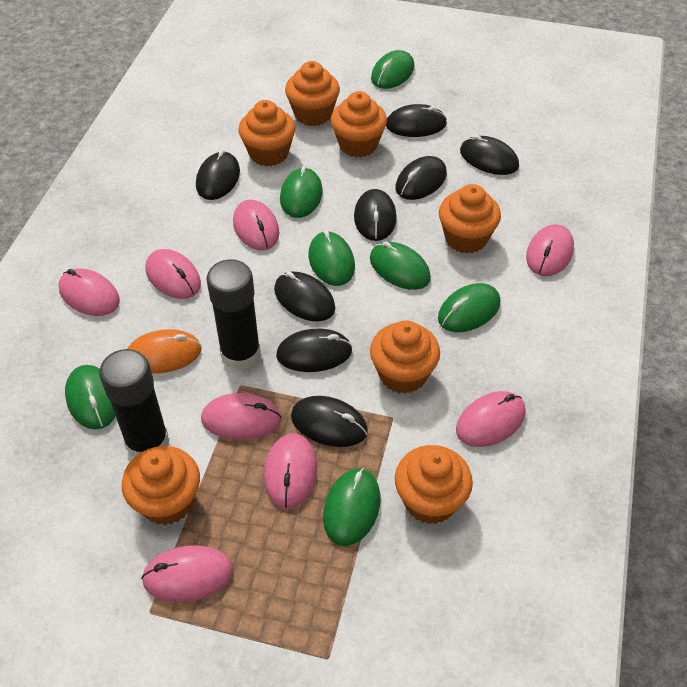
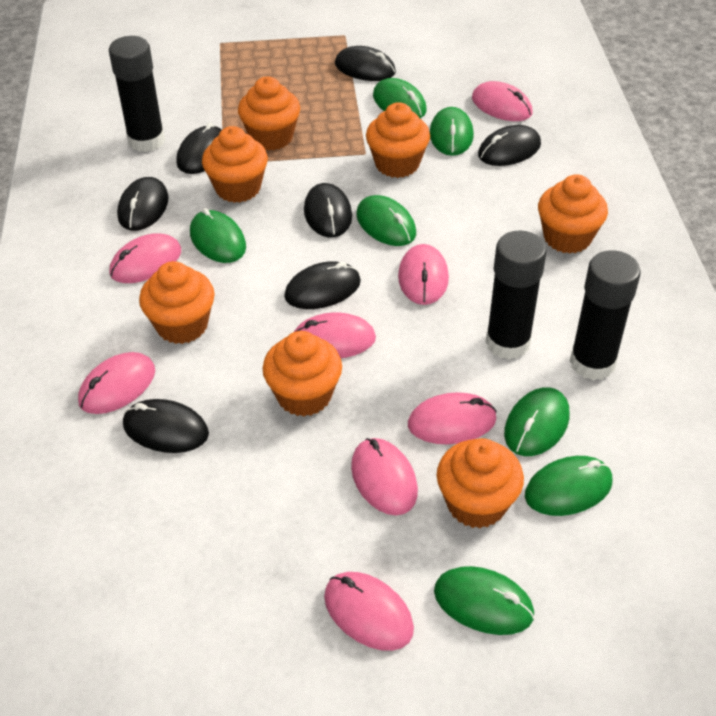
black glue stick: 2 -> 3
black mouse: 8 -> 7
orange mouse: 1 -> 0

